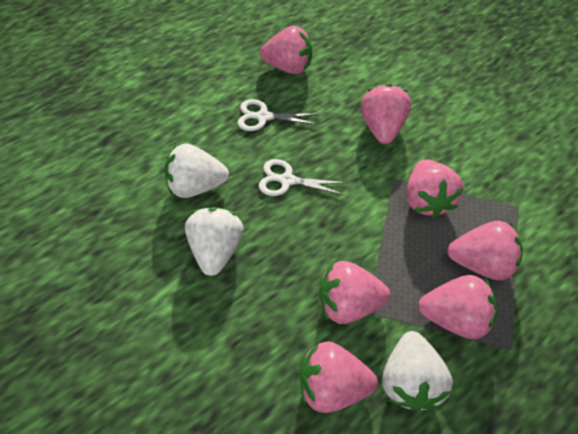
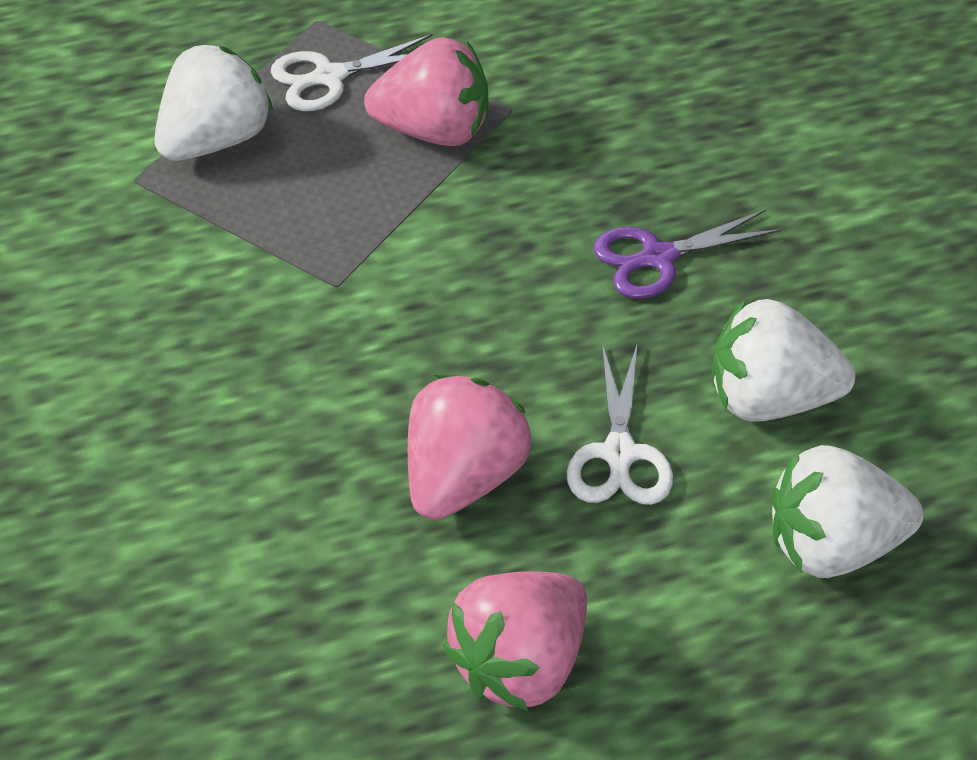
pink strawberry: 7 -> 3
purple scissors: 0 -> 1

